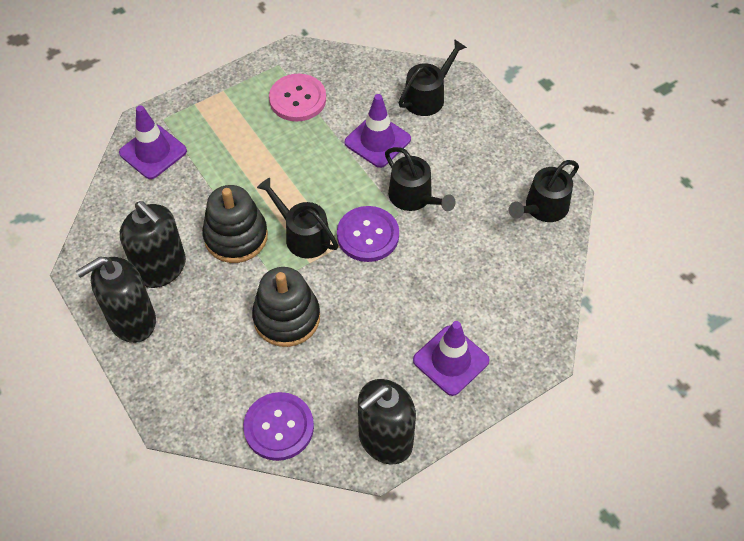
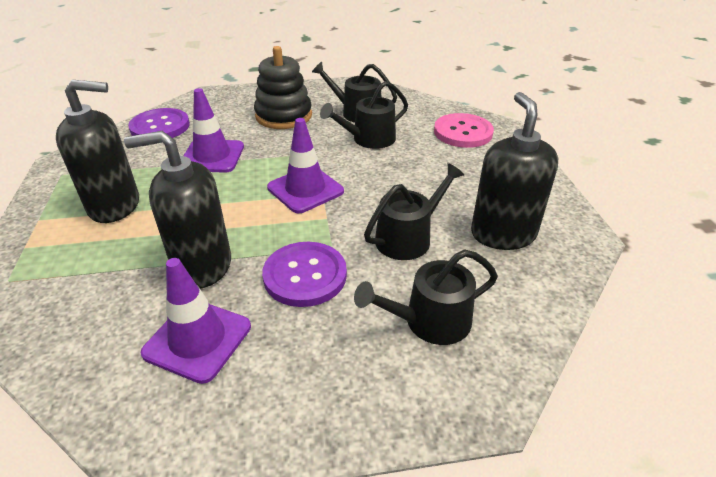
black stacking toy: 2 -> 1

